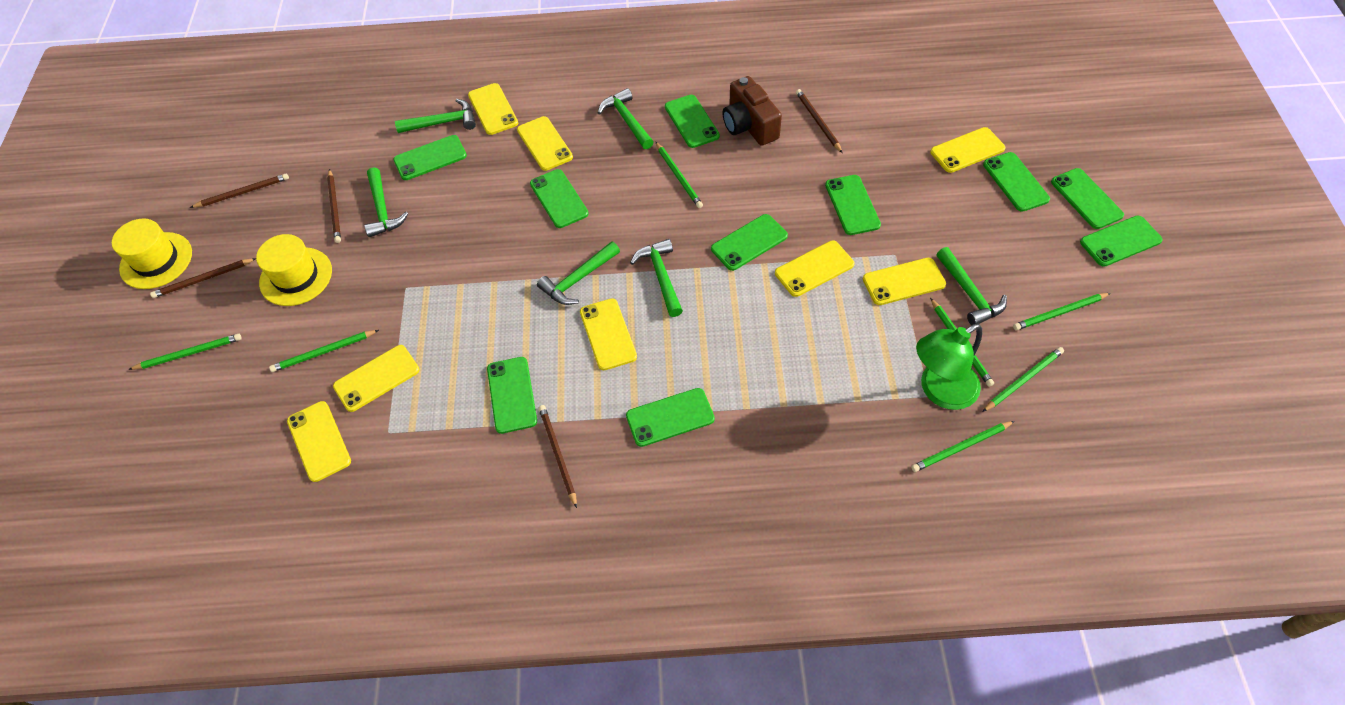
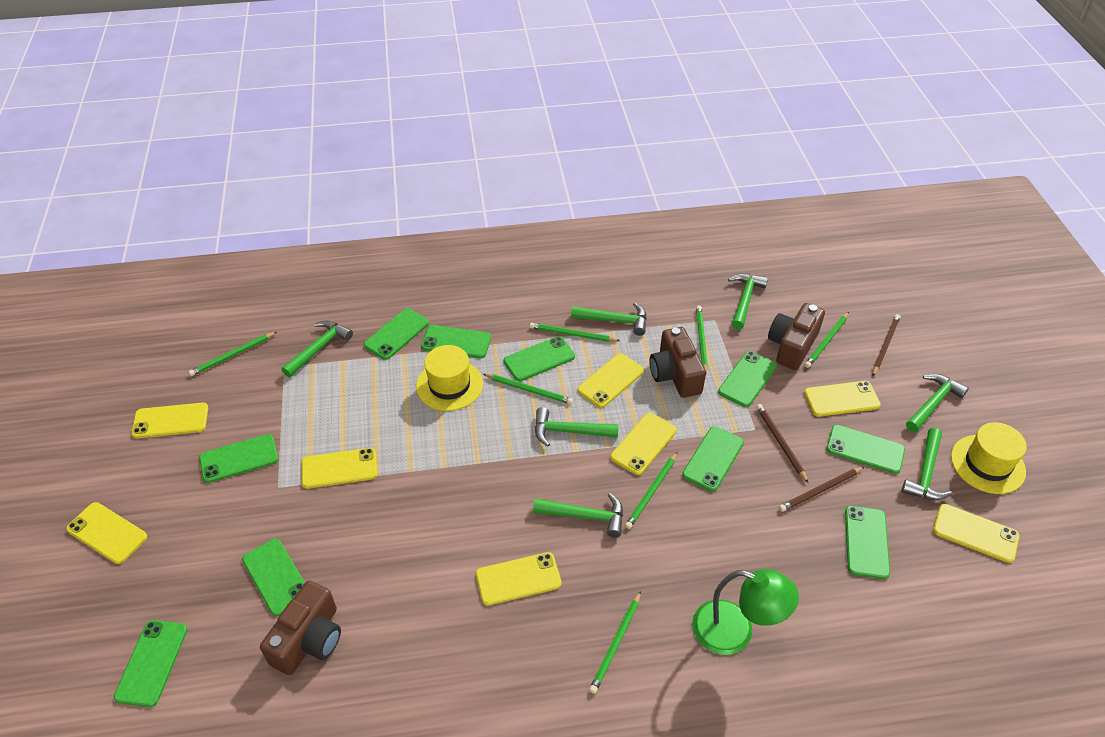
brown camera: 1 -> 3
brown pencil: 5 -> 3
green hammer: 6 -> 7

